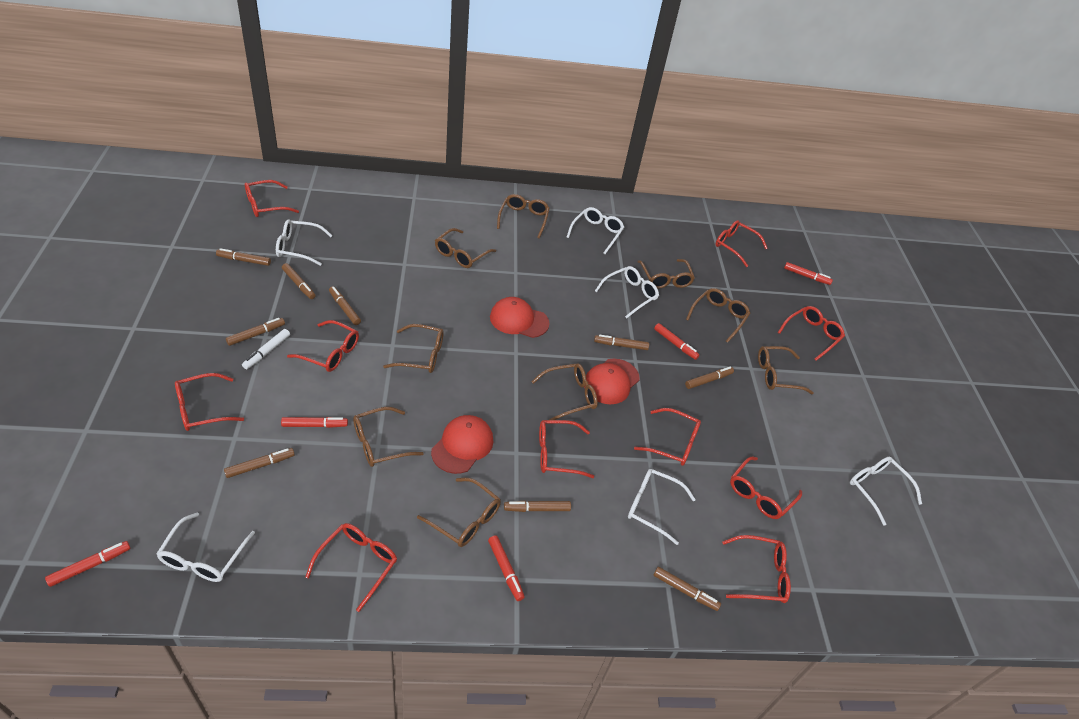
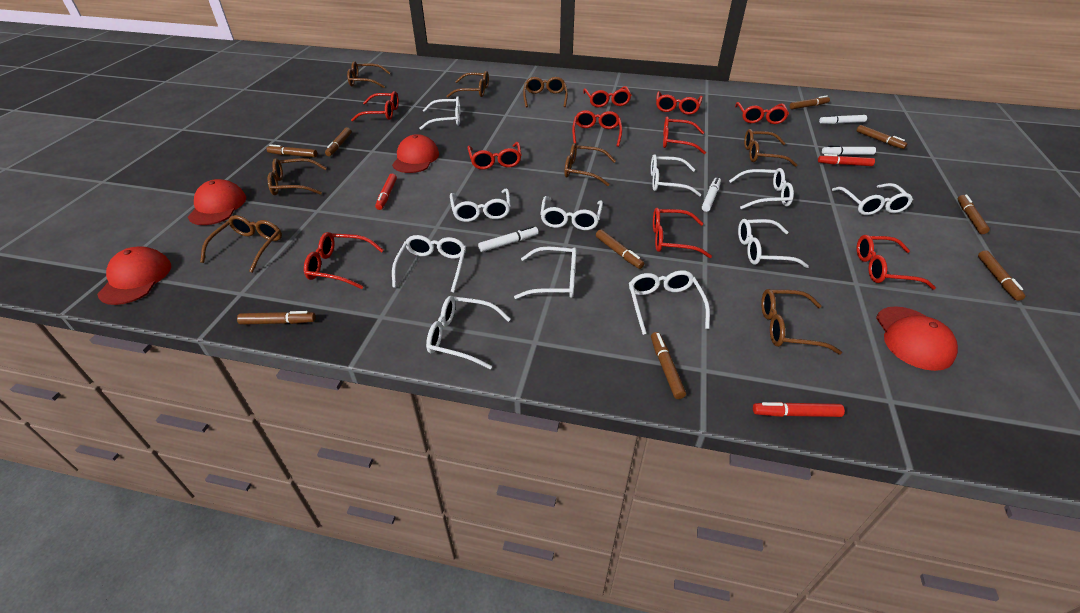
brown glasses: 9 -> 8
red cap: 3 -> 4
red marker: 5 -> 3
white glasses: 6 -> 11
white marker: 1 -> 4

